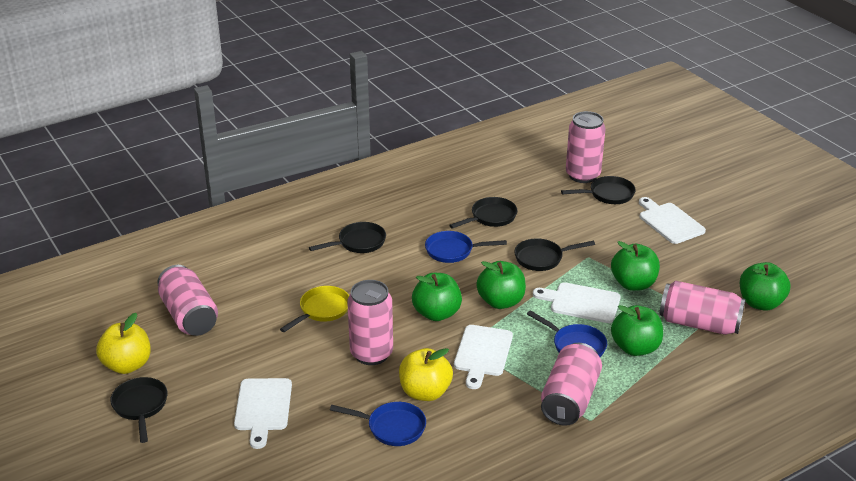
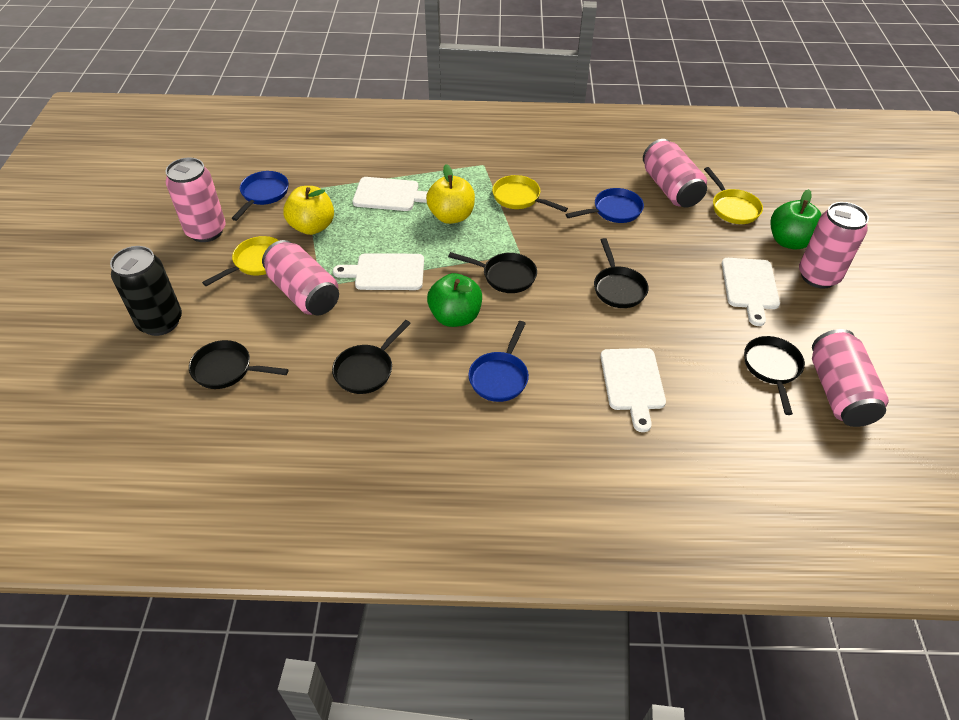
black can: 0 -> 1
green apple: 5 -> 2
yellow pan: 1 -> 3

